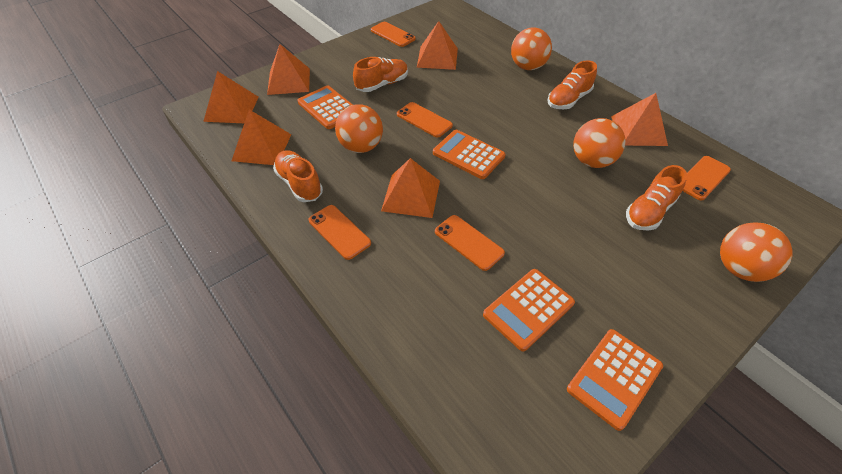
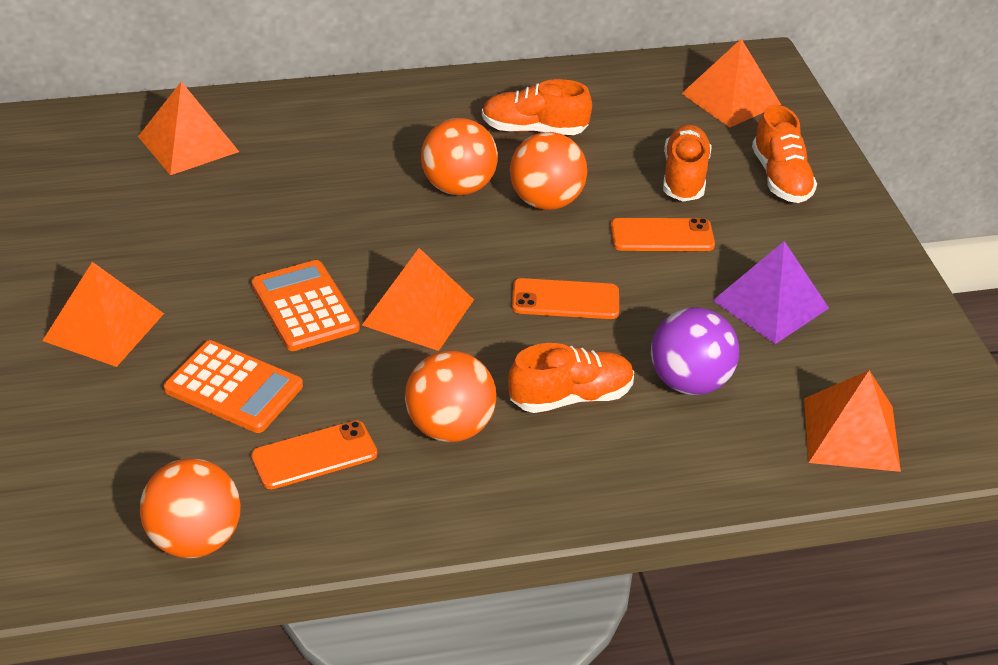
orange calculator: 4 -> 2
orange phone: 5 -> 3
orange pyramid: 6 -> 5
purple ball: 0 -> 1
purple pyramid: 0 -> 1

